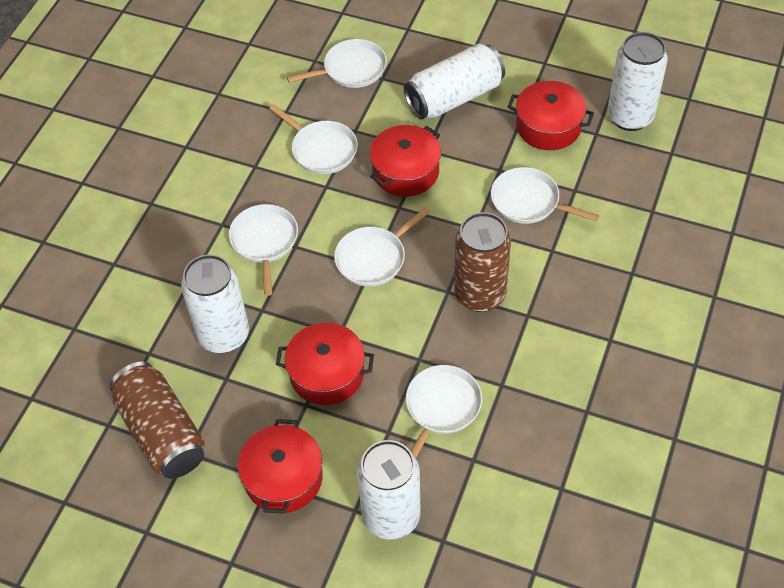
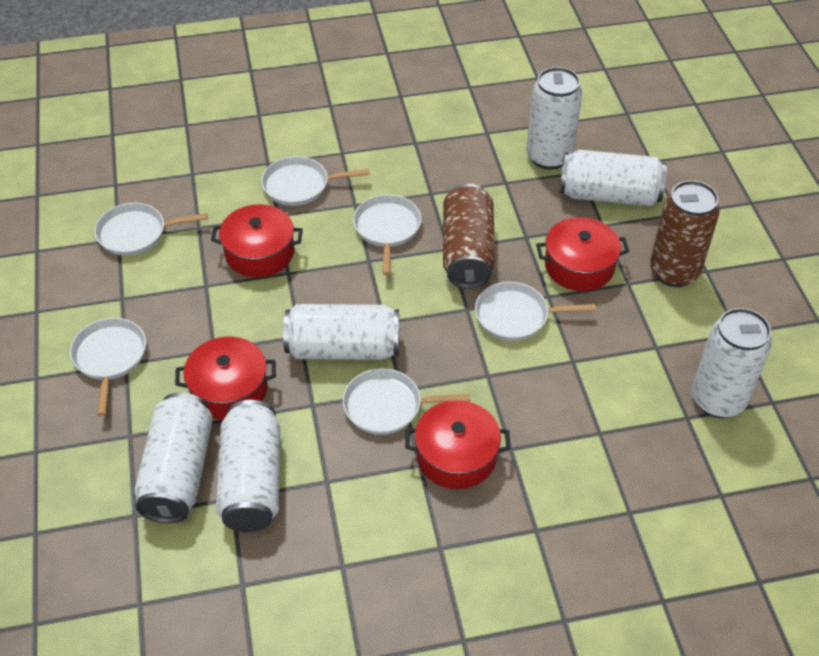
white can: 4 -> 6

